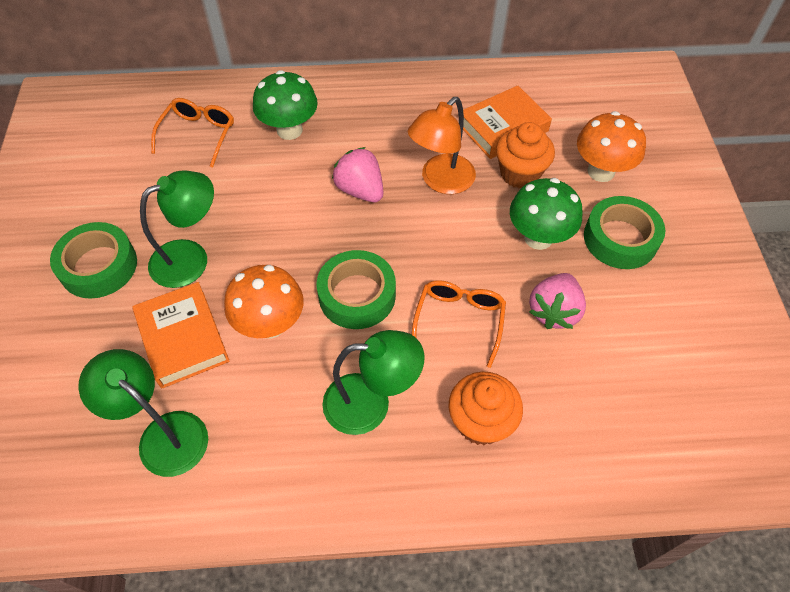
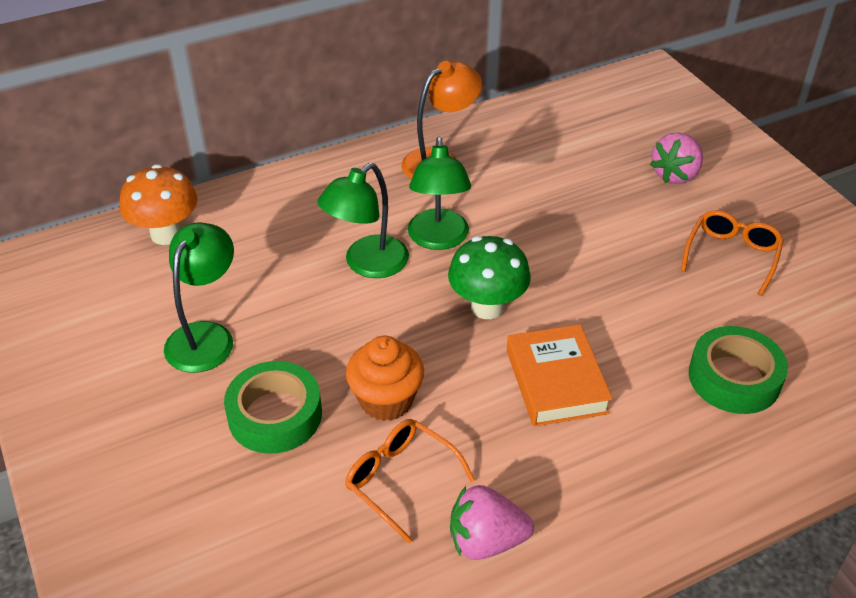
green mushroom: 2 -> 1
green tape: 3 -> 2
orange book: 2 -> 1
orange cupcake: 2 -> 1
orange mushroom: 2 -> 1

